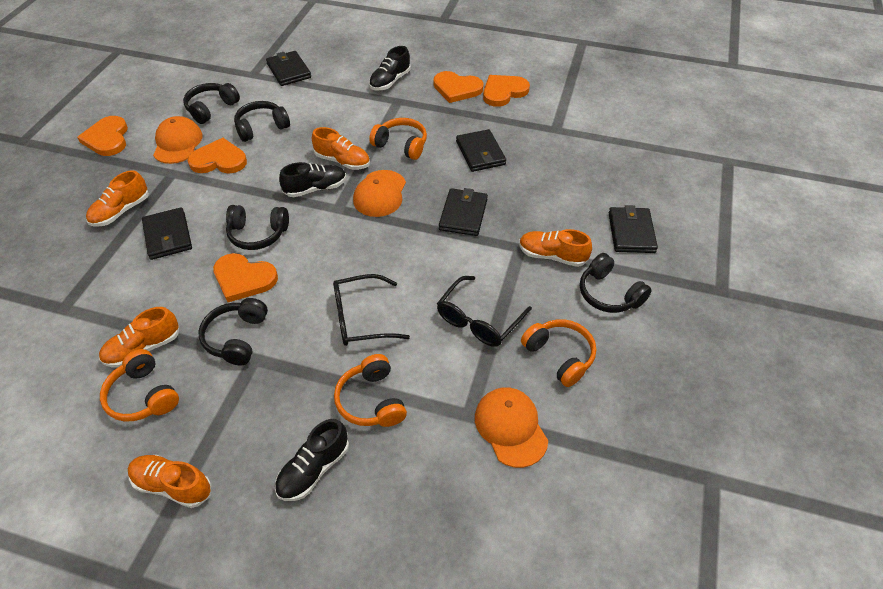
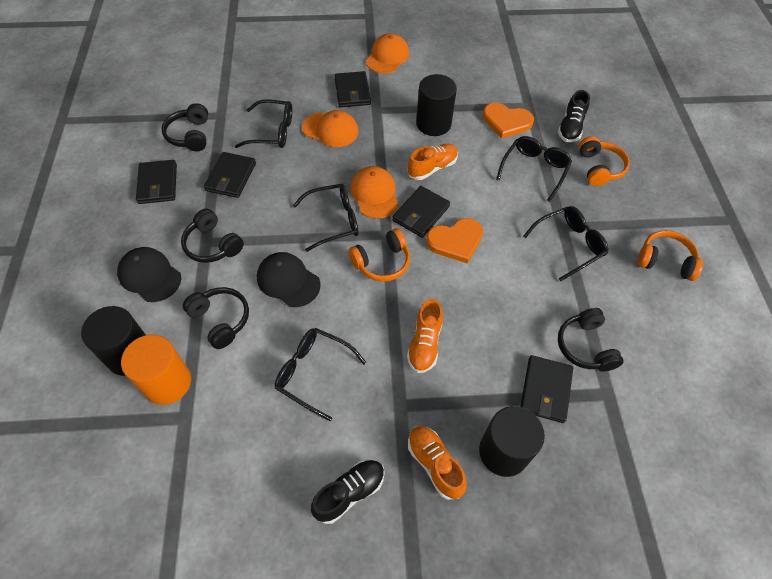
black cap: 0 -> 2
black cylinder: 0 -> 3
black glasses: 2 -> 5
black headphones: 5 -> 4
black shoe: 3 -> 2
orange cylinder: 0 -> 1
orange headphones: 4 -> 3
orange heart: 5 -> 2
orange shoe: 5 -> 3

